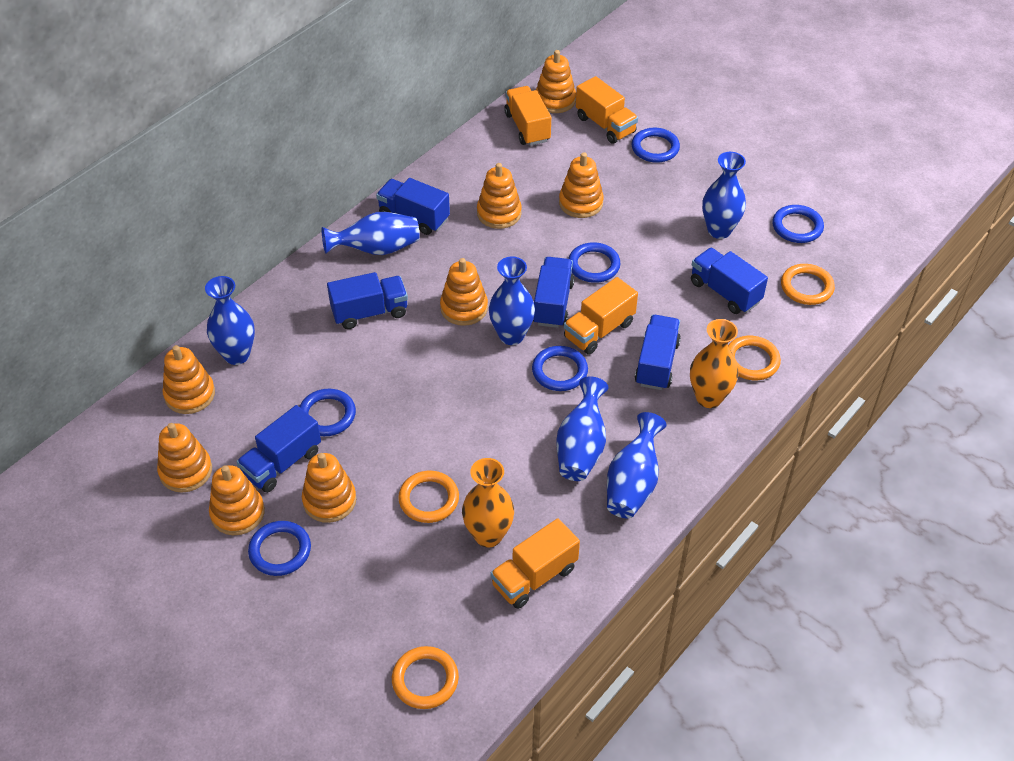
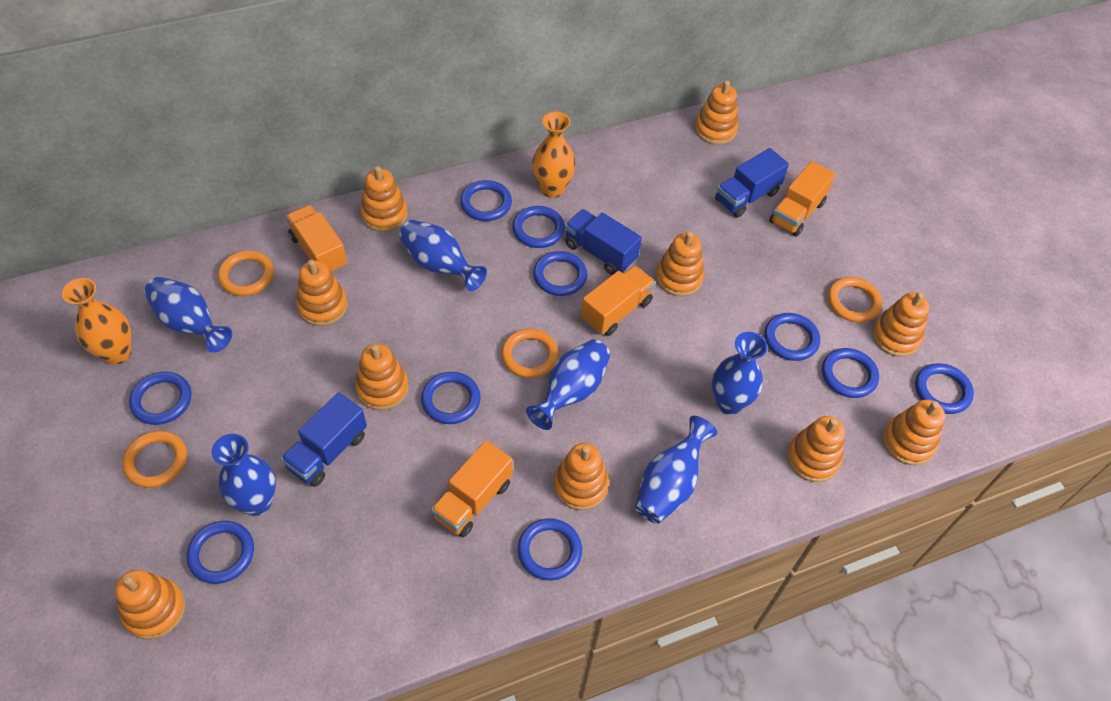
blue ring: 6 -> 10
blue truck: 6 -> 3
orange stacking toy: 8 -> 10

